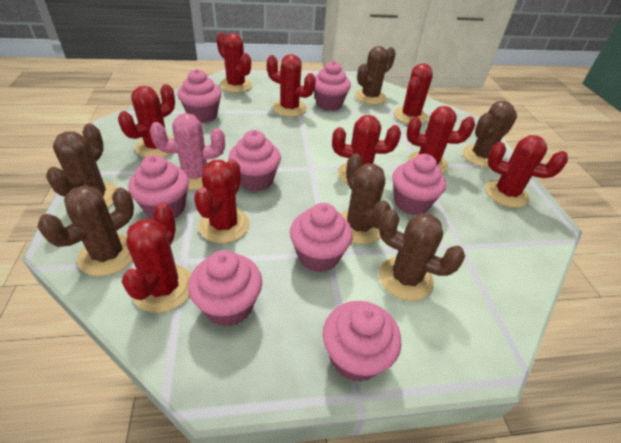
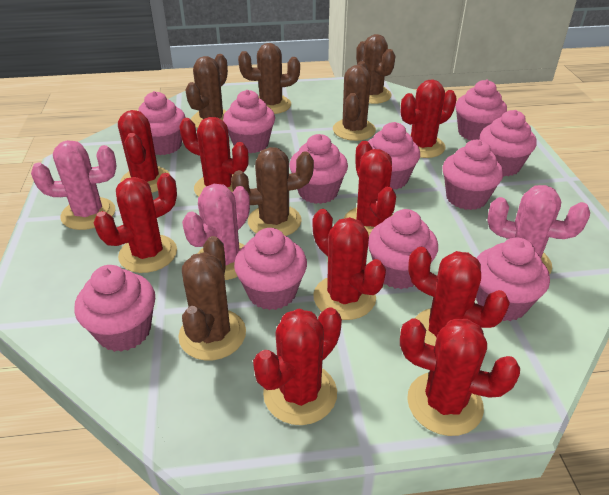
pink cactus: 1 -> 3
pink cupcake: 8 -> 11

